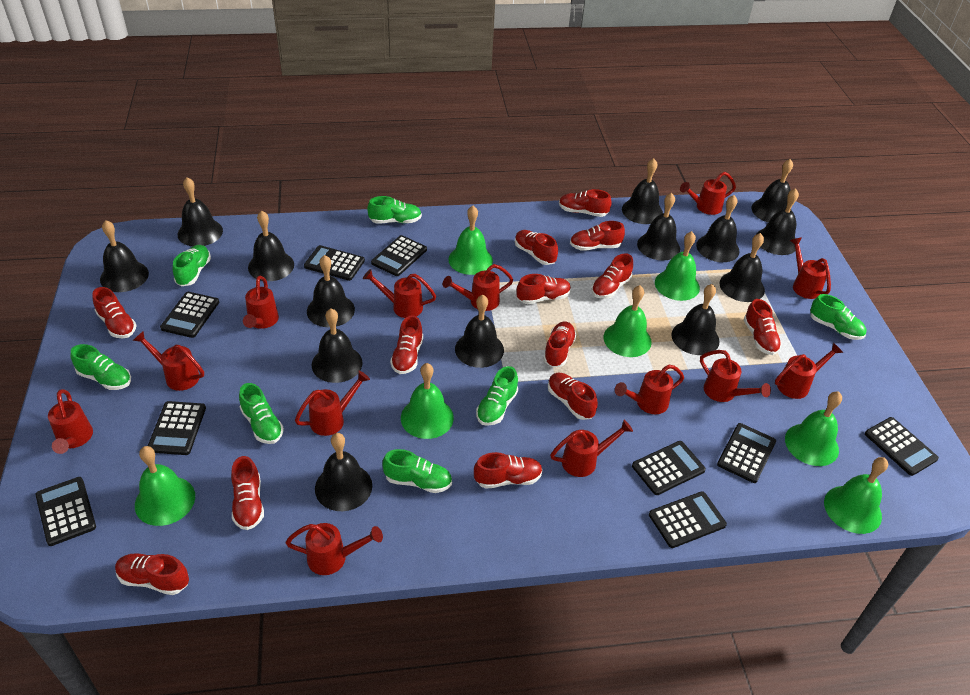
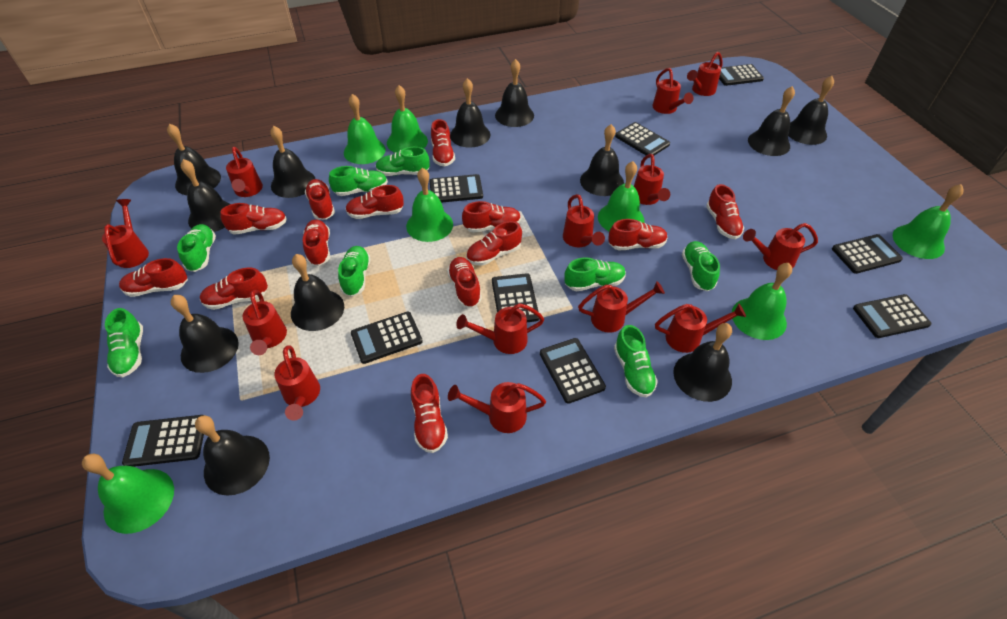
black bell: 14 -> 12
green shoe: 7 -> 8

